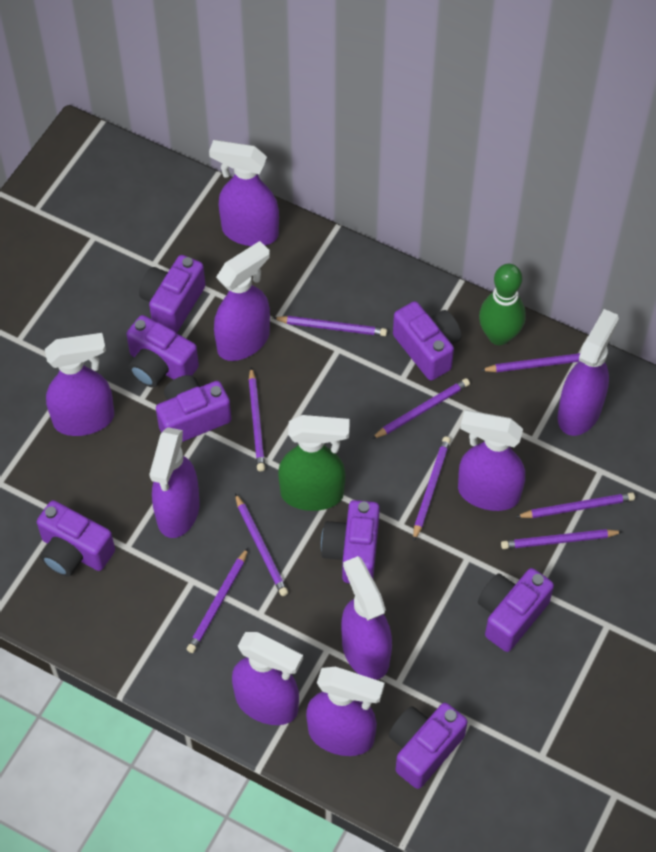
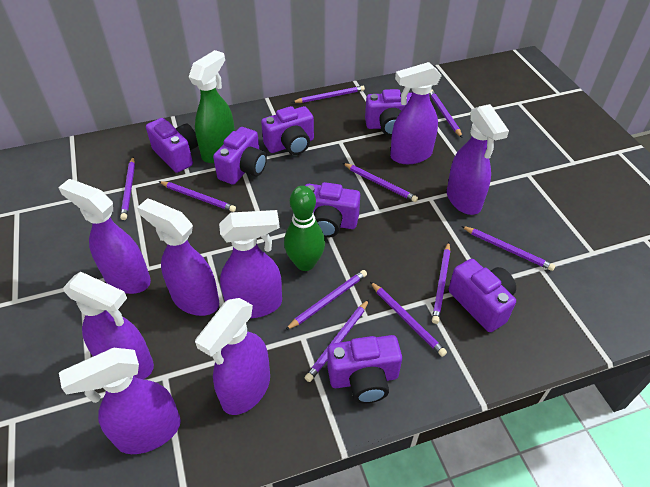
purple camera: 8 -> 7
purple pencil: 9 -> 10
purple spray bottle: 9 -> 8

